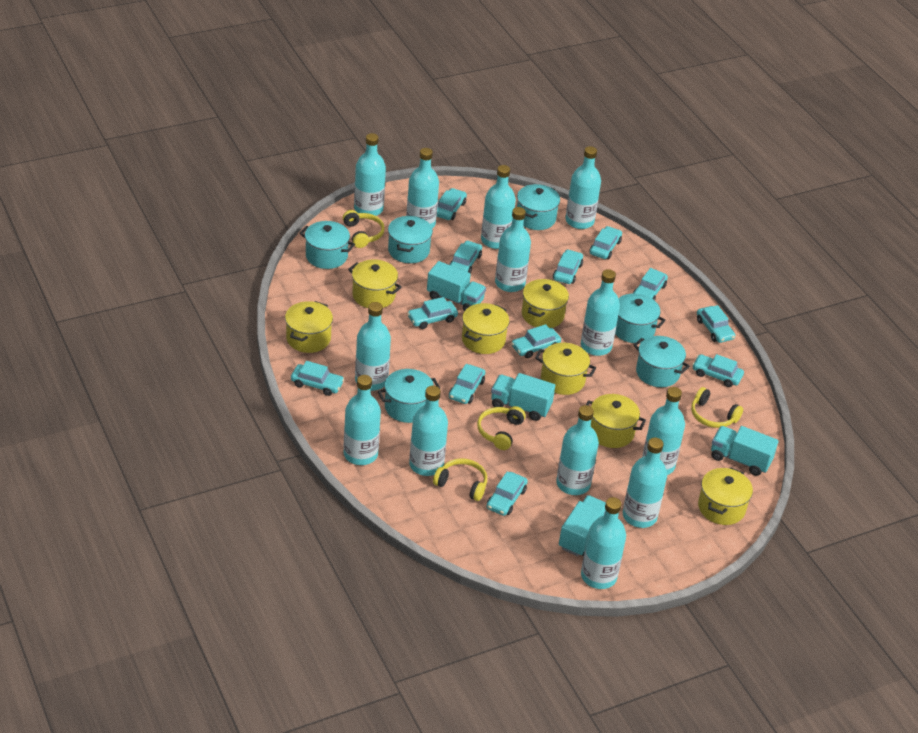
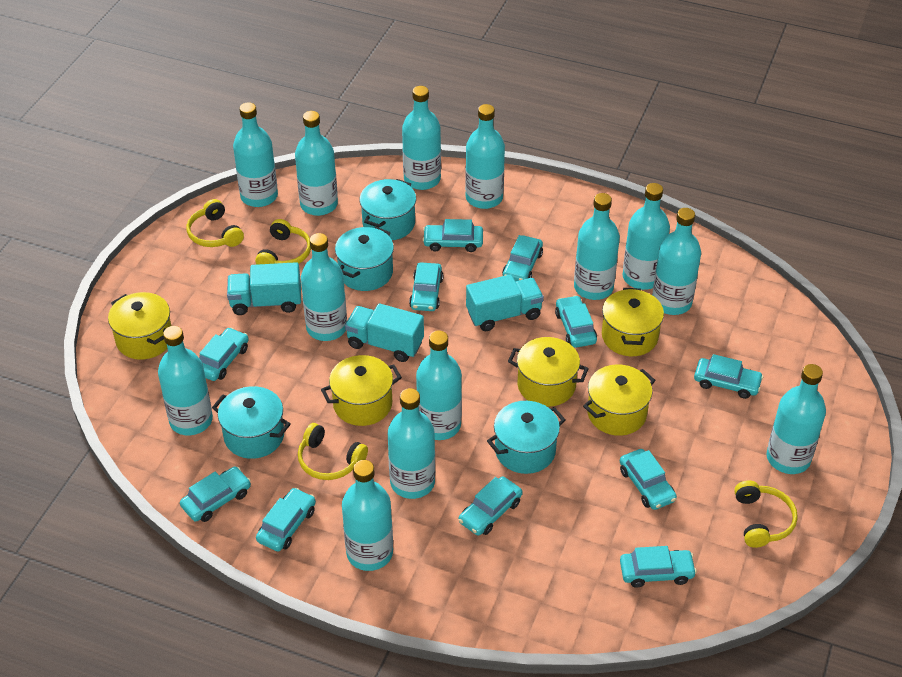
turquoise car: 12 -> 11
turquoise pot: 6 -> 4
turquoise truck: 4 -> 3
yellow pot: 7 -> 5

